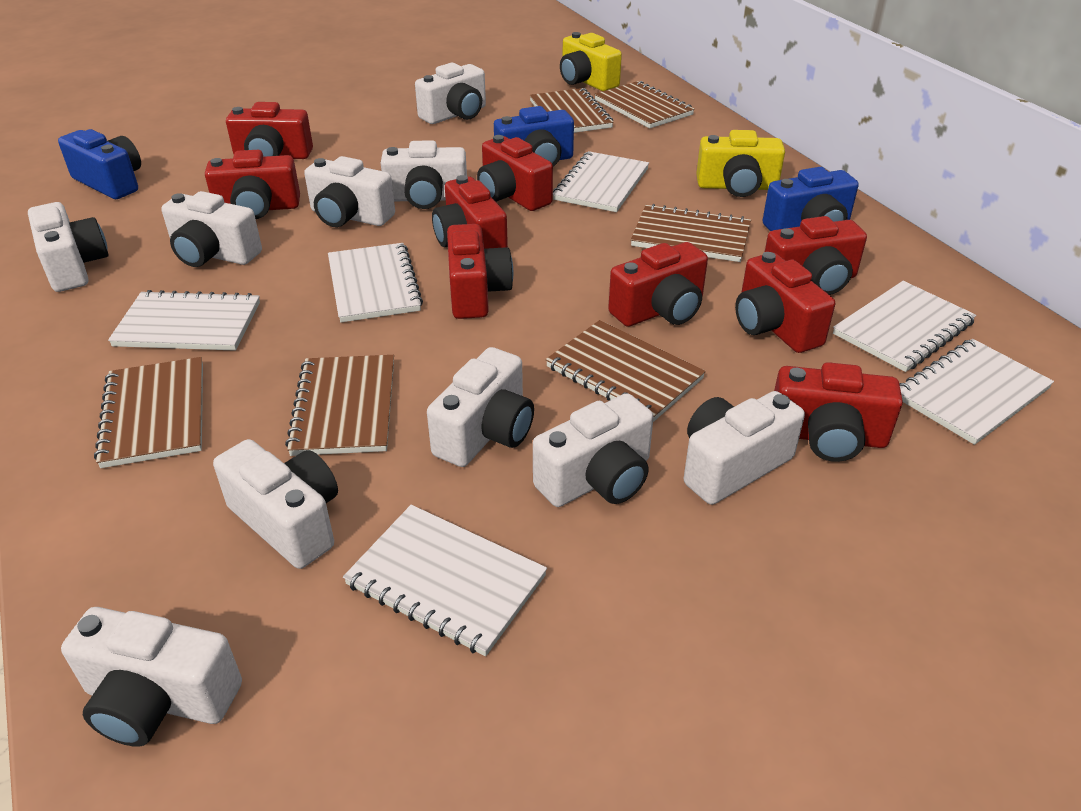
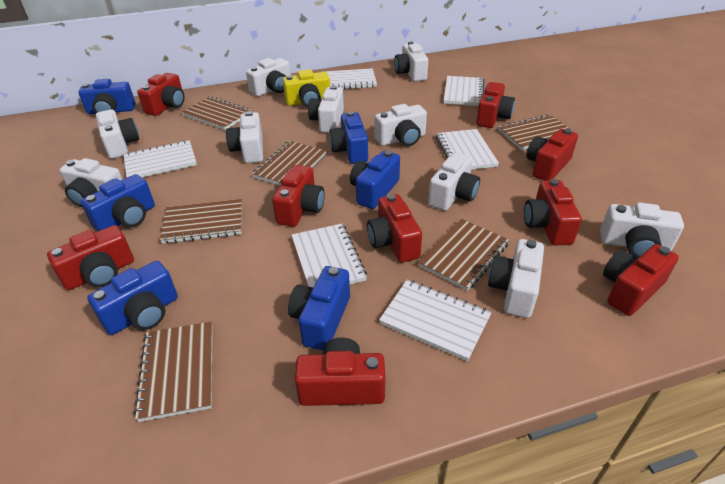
blue camera: 3 -> 6
yellow camera: 2 -> 1

